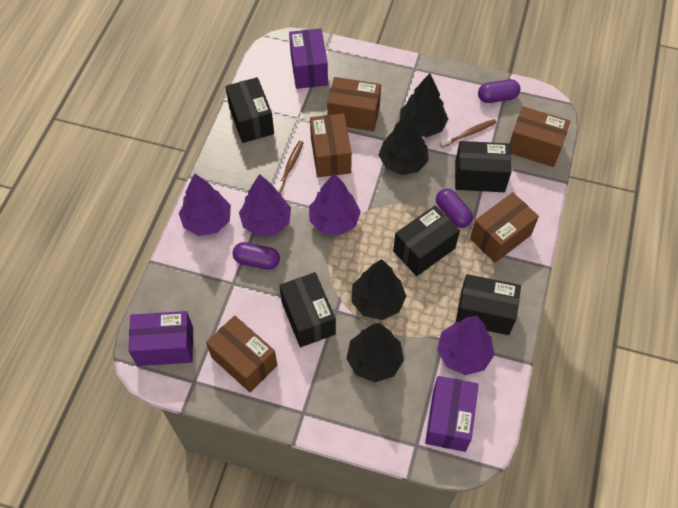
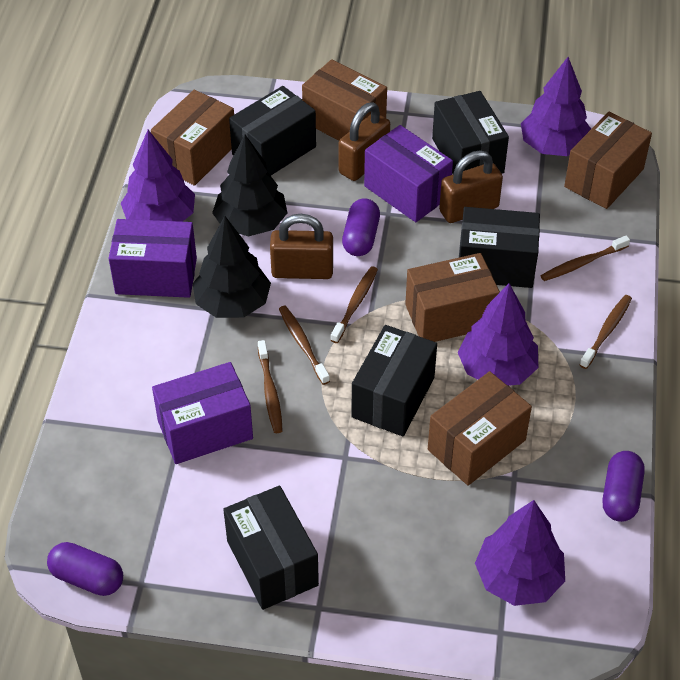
black tree: 4 -> 2
brown padlock: 0 -> 3
brown toothbrush: 2 -> 5

